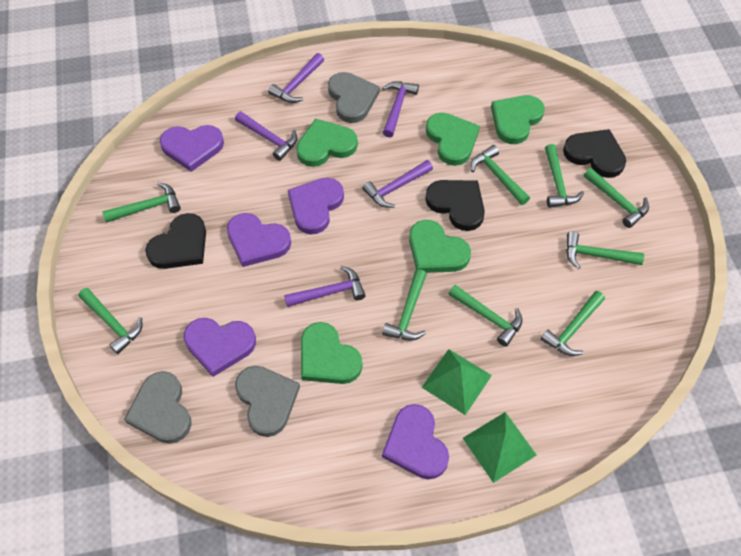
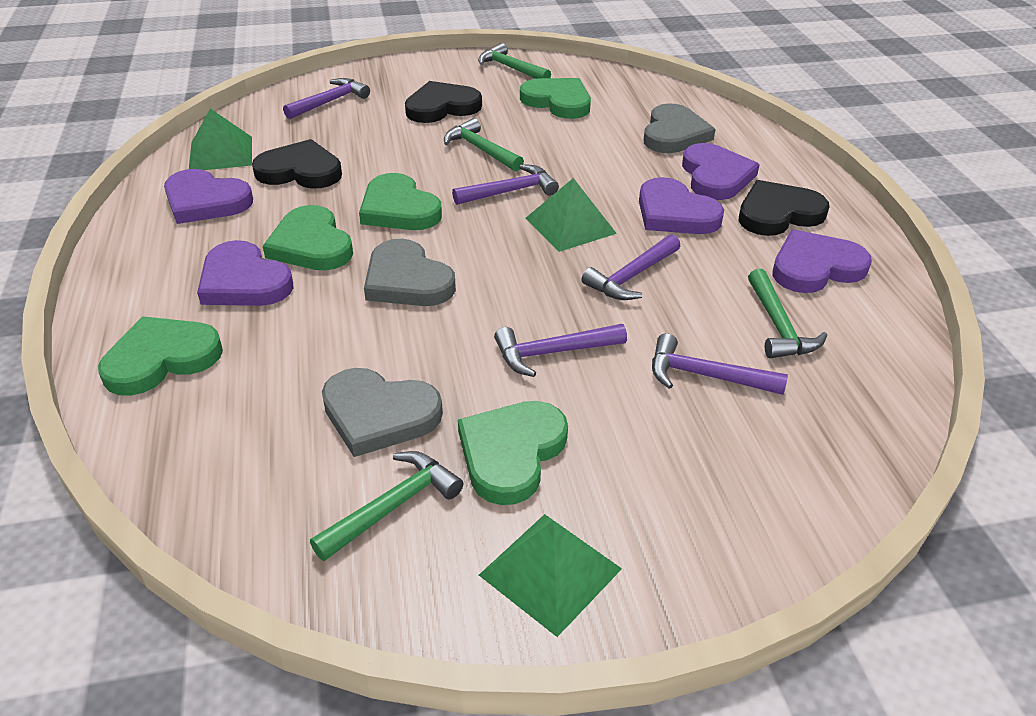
green hammer: 9 -> 4
green pyramid: 2 -> 3

